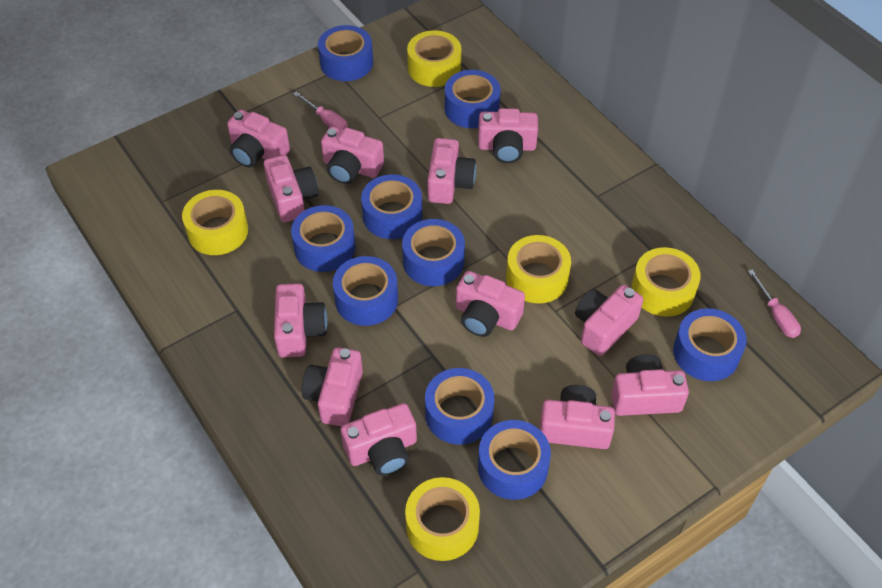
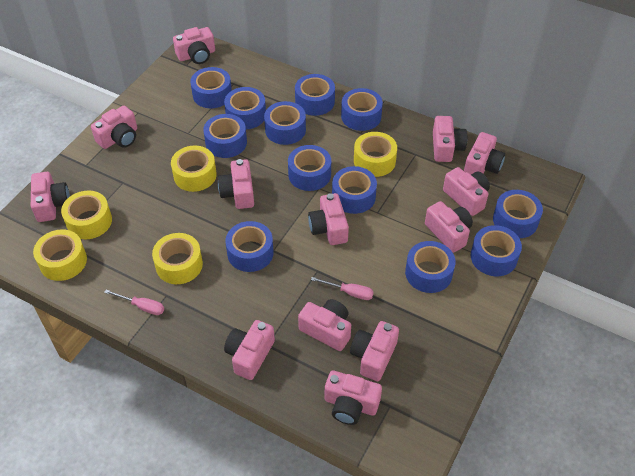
blue tape: 9 -> 12
pink camera: 12 -> 13

